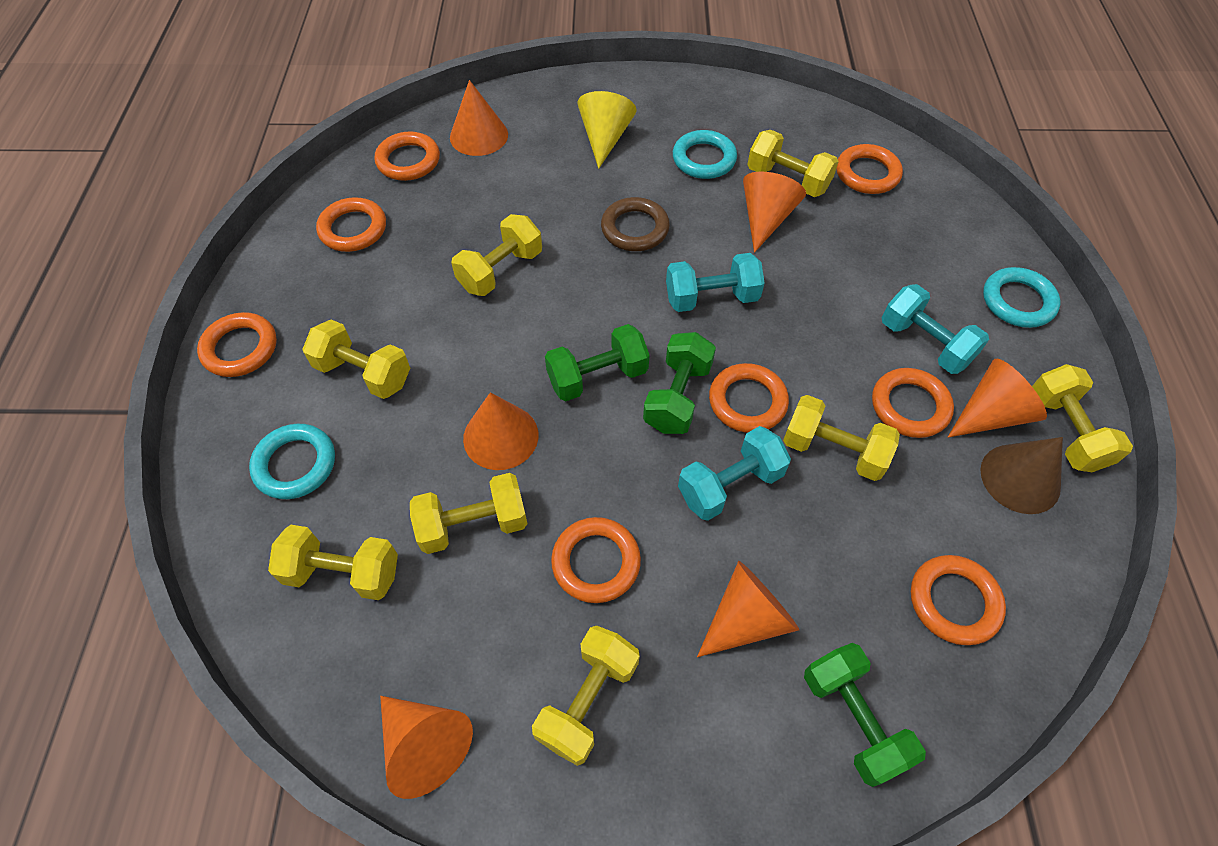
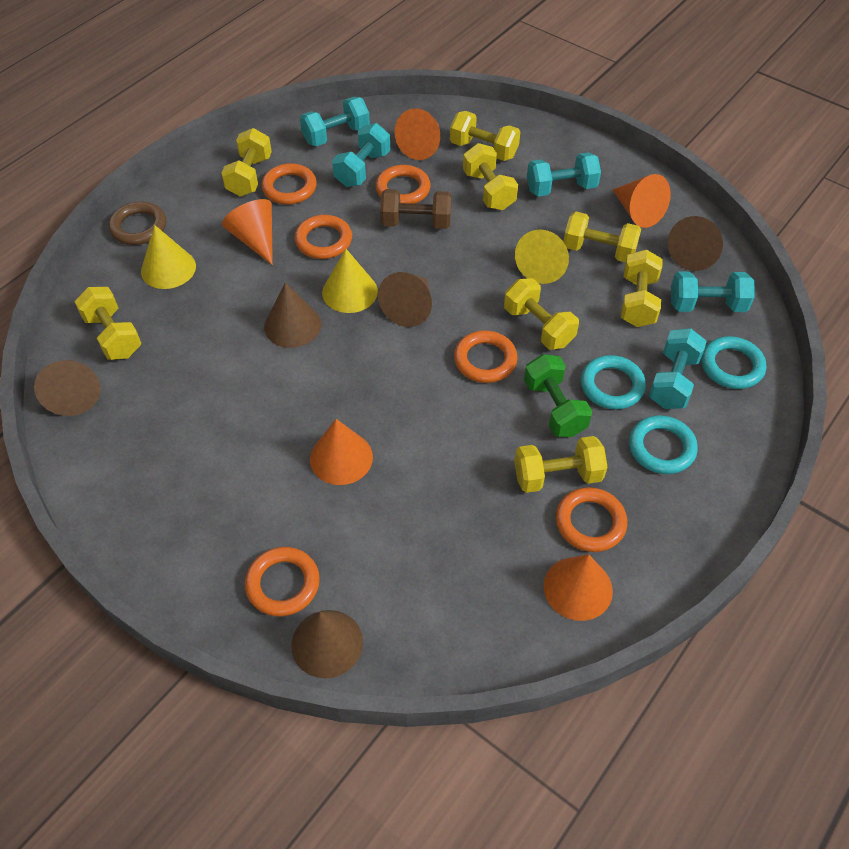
brown cone: 1 -> 5
brown dumbbell: 0 -> 1
green dumbbell: 3 -> 1
orange cone: 6 -> 5
orange ring: 8 -> 6
turquoise dumbbell: 3 -> 5
yellow cone: 1 -> 3

